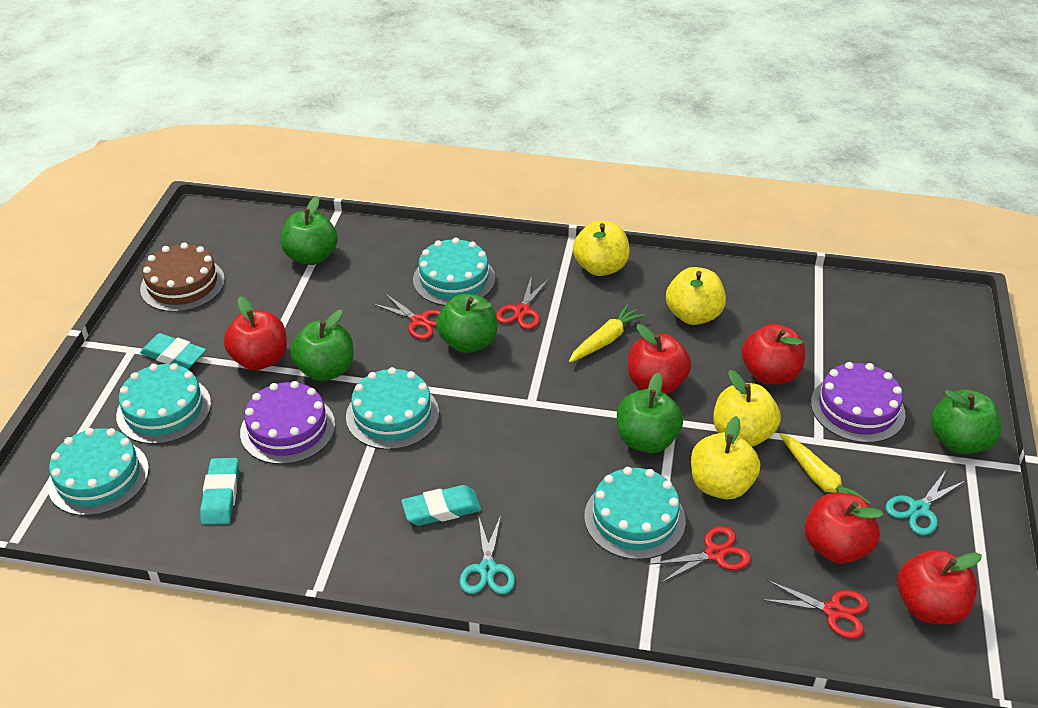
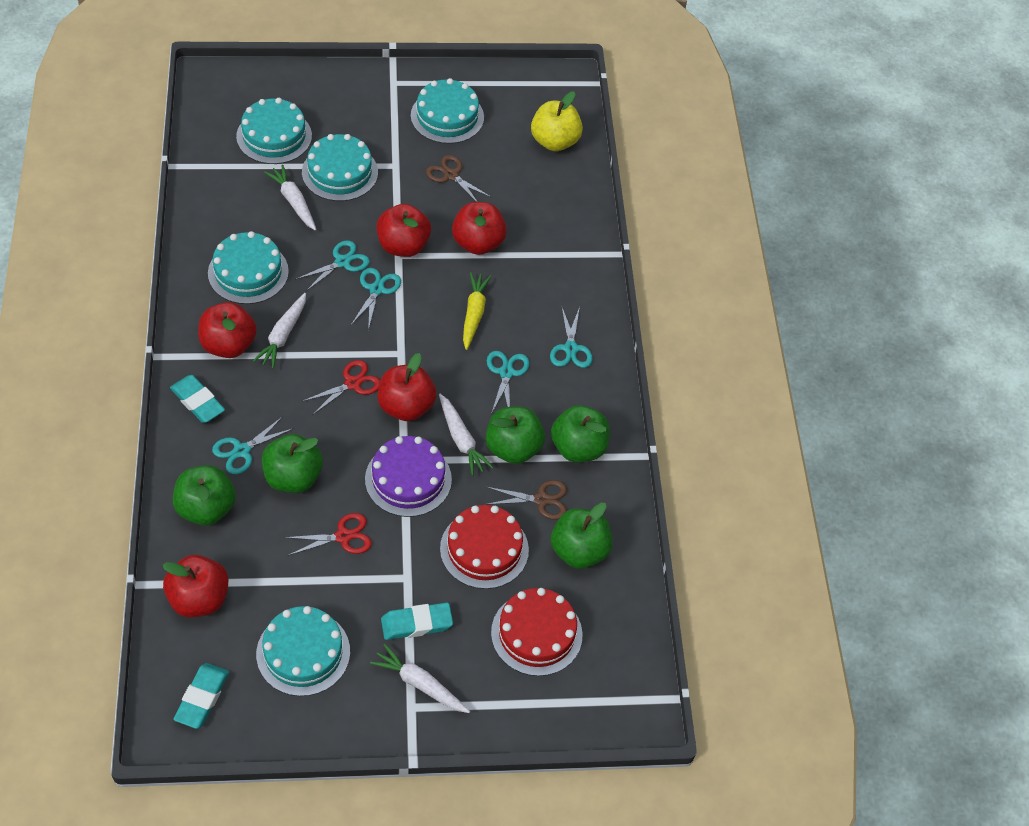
brown cake: 1 -> 0
brown scissors: 0 -> 2
purple cake: 2 -> 1
red cake: 0 -> 2
red scissors: 4 -> 2
turquoise scissors: 2 -> 5
white carrot: 0 -> 4
yellow apple: 4 -> 1
yellow carrot: 2 -> 1

